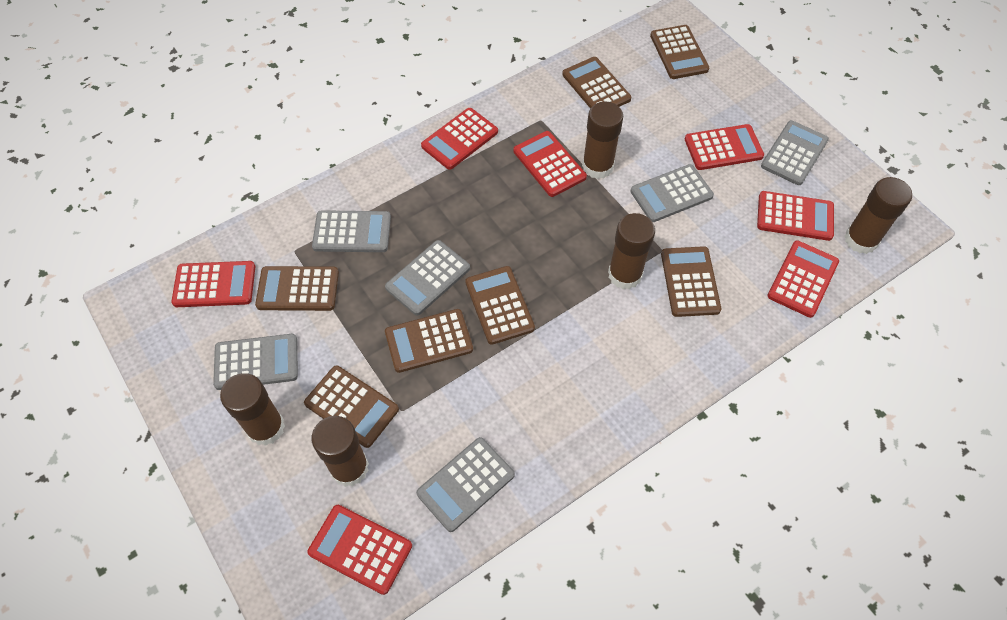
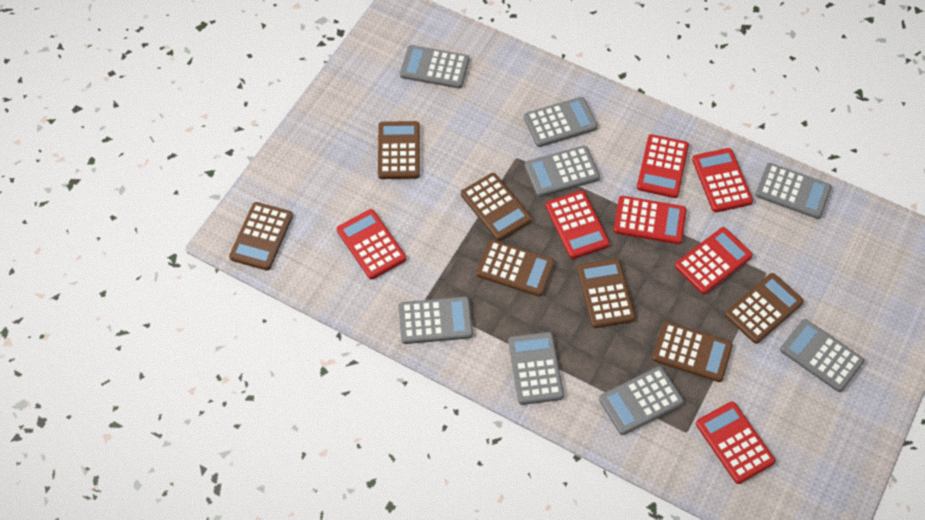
brown glue stick: 5 -> 0
grey calculator: 6 -> 8

